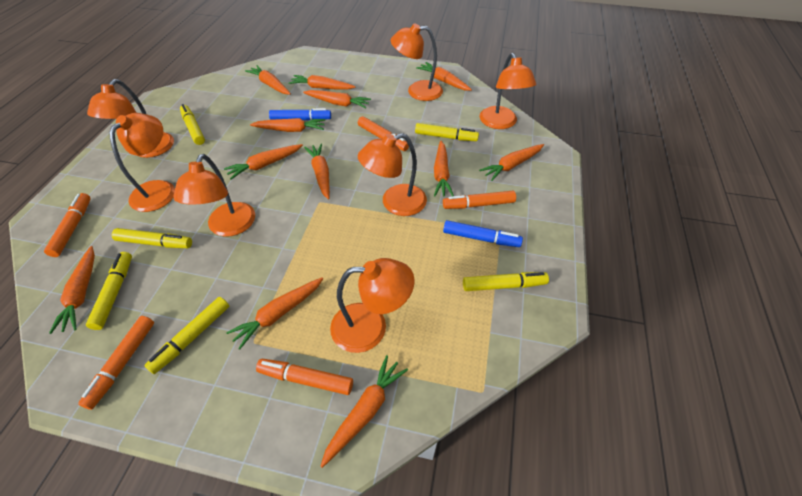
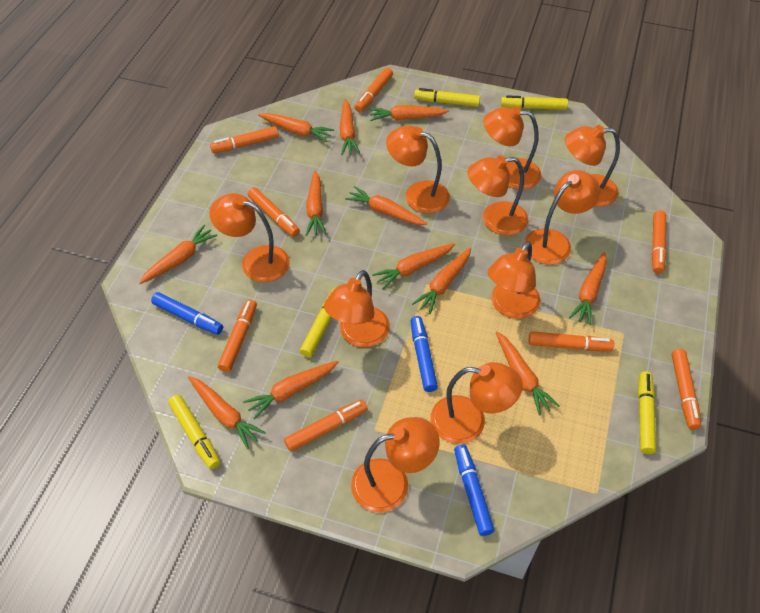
blue marker: 2 -> 3
orange lamp: 7 -> 10
orange marker: 5 -> 8
yellow marker: 6 -> 5

